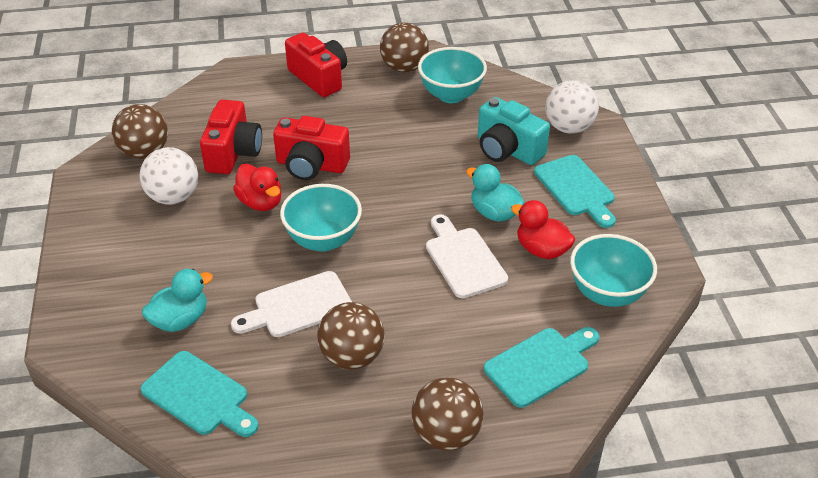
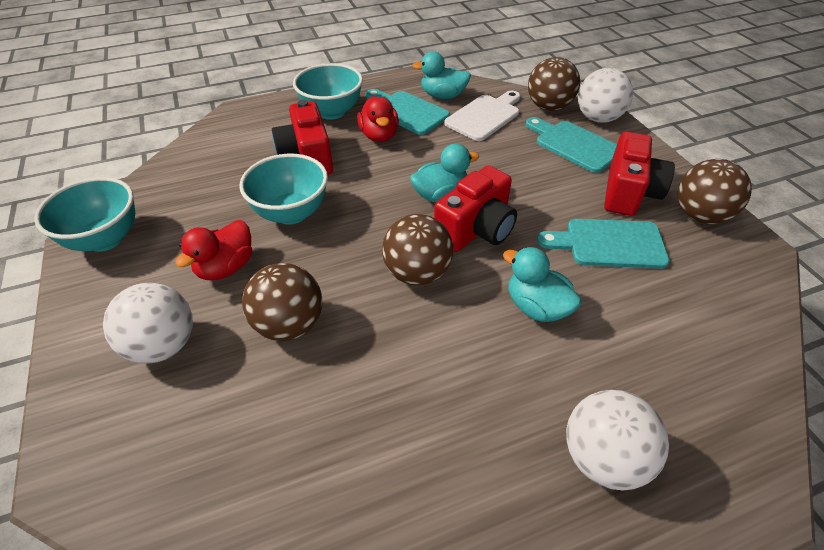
turquoise camera: 1 -> 0
turquoise duck: 2 -> 3
white ball: 2 -> 3
white cutting board: 2 -> 1

